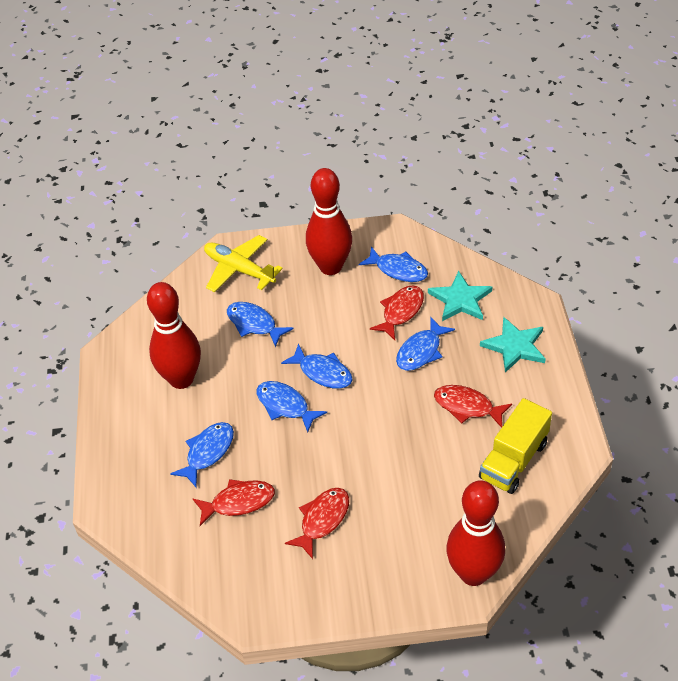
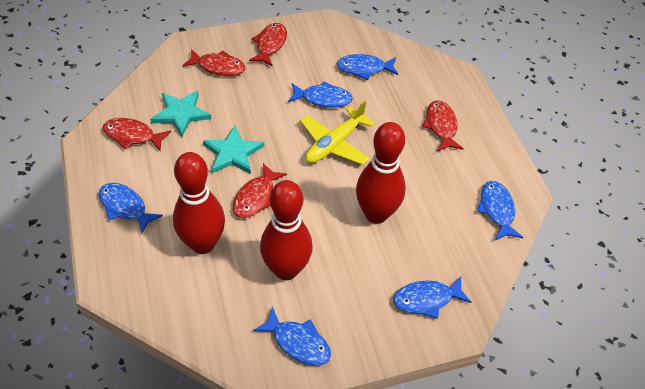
red fish: 4 -> 5
yellow truck: 1 -> 0

